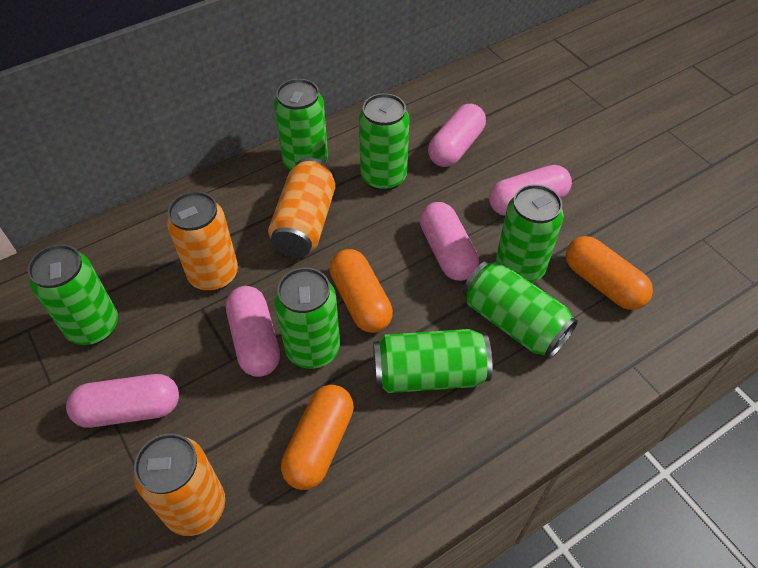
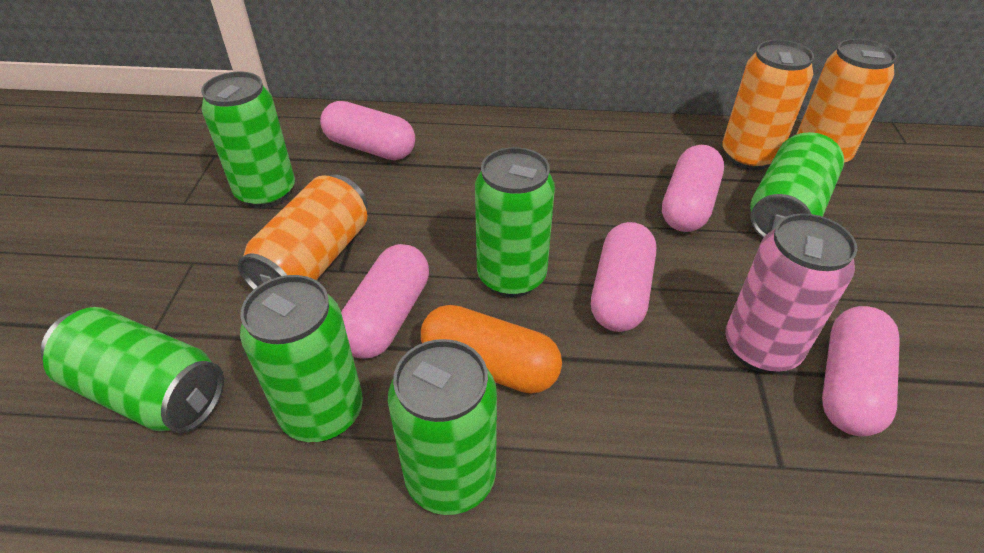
green can: 7 -> 6
orange capsule: 3 -> 1
pink can: 0 -> 1

